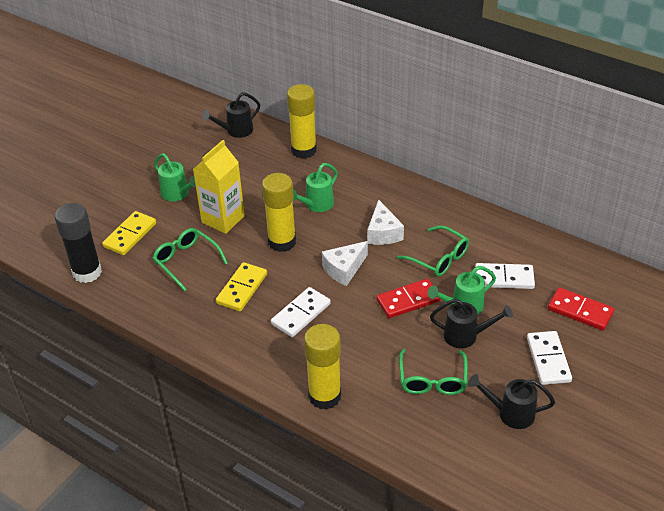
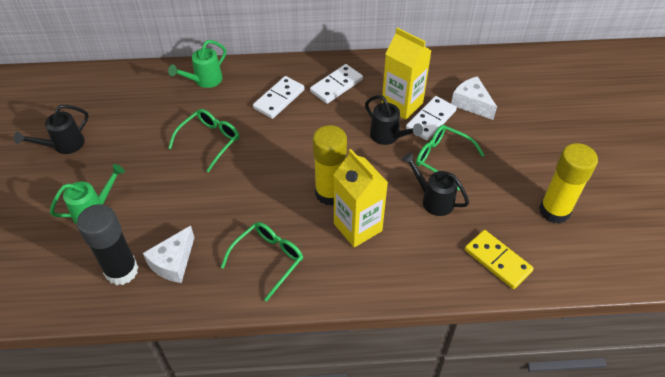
green watering can: 3 -> 2
red domino: 2 -> 0
yellow carton: 1 -> 2
yellow domino: 2 -> 1
yellow glue stick: 3 -> 2

